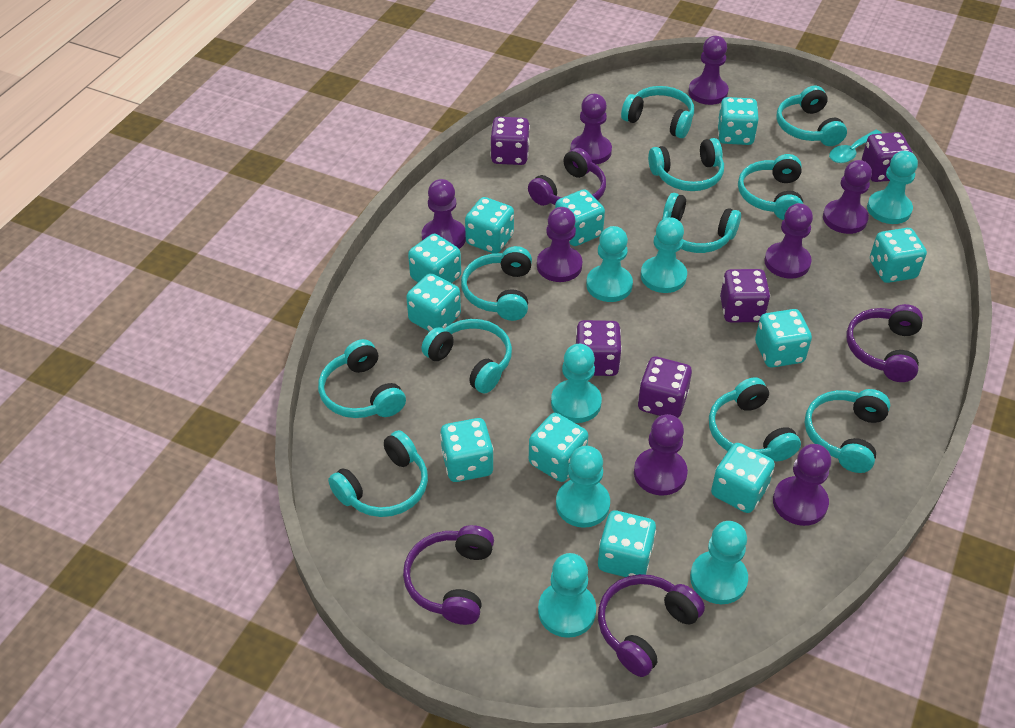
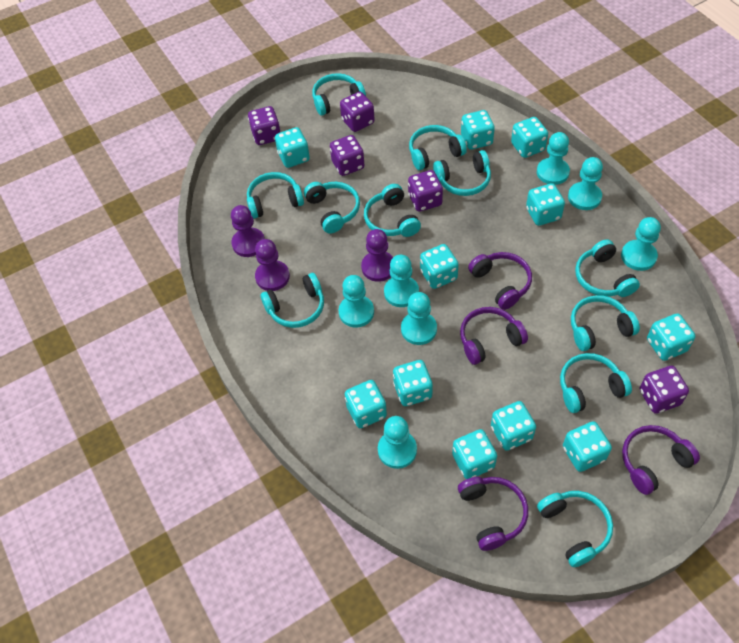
purple pawn: 8 -> 3
turquoise spoon: 1 -> 0

